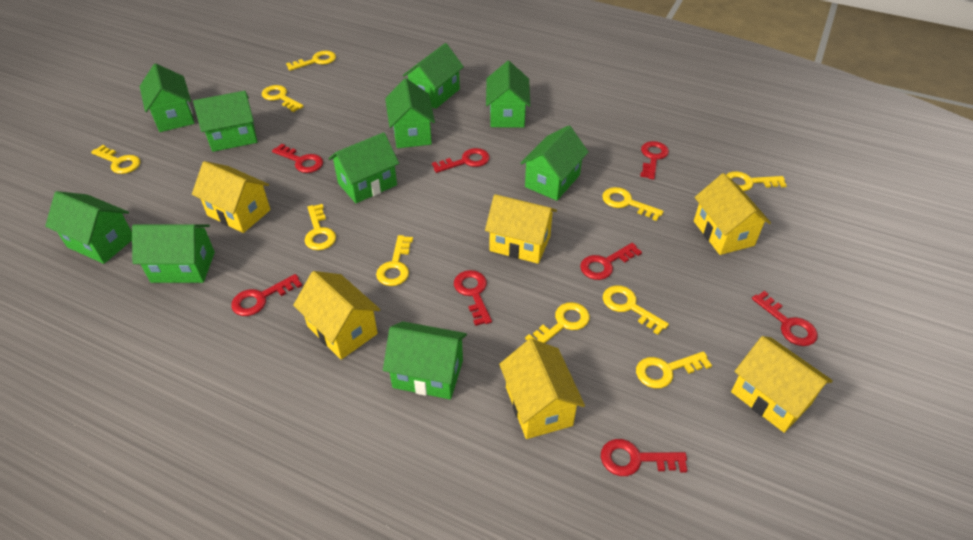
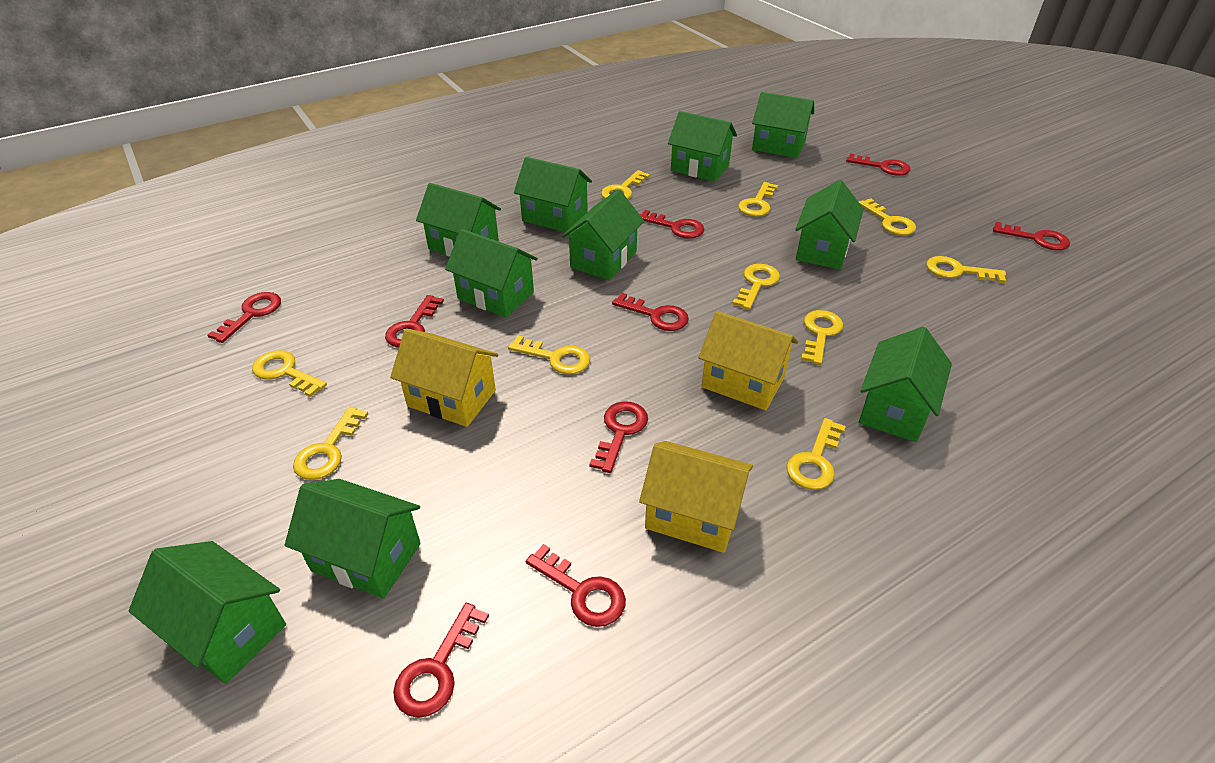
red key: 8 -> 9
yellow house: 6 -> 3

